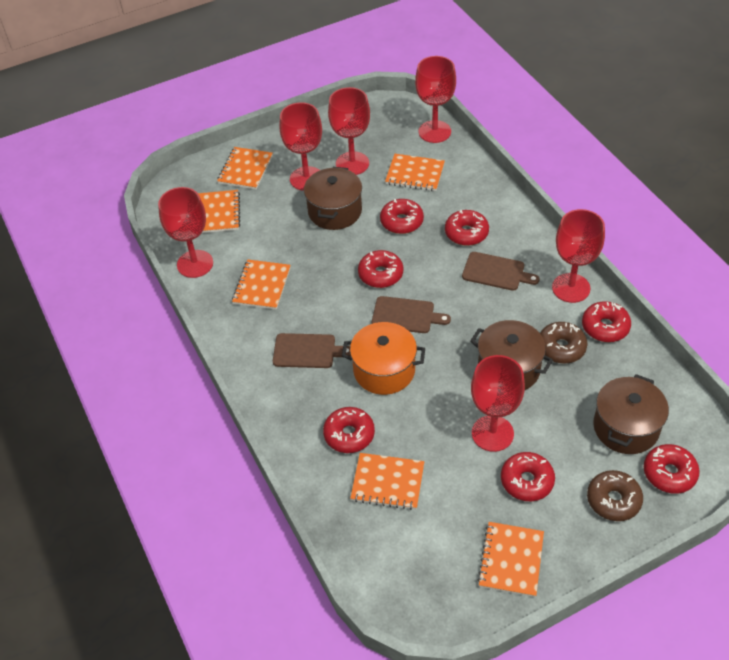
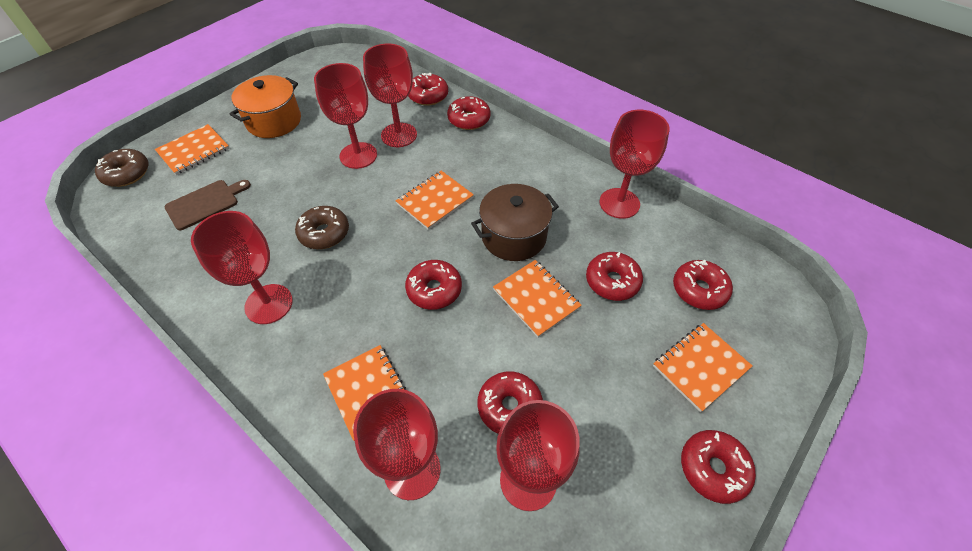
brown cutting board: 3 -> 1
brown pot: 3 -> 1
orange notebook: 6 -> 5

